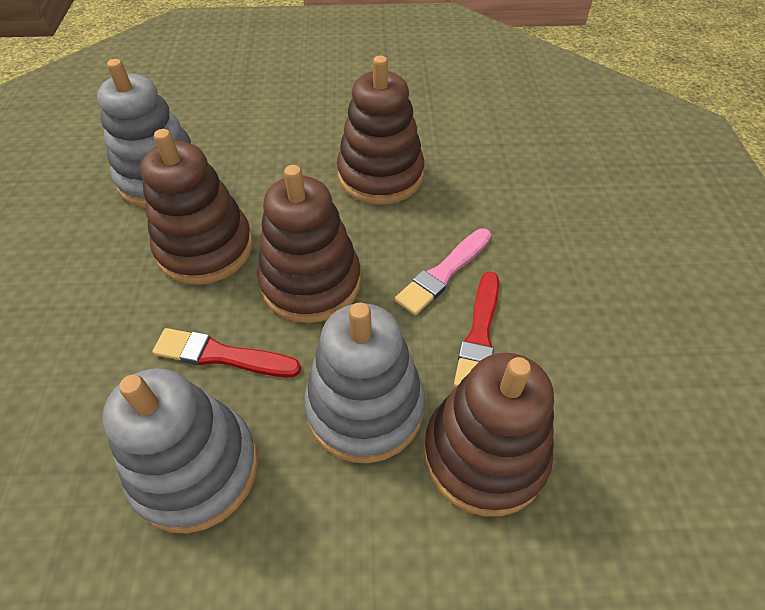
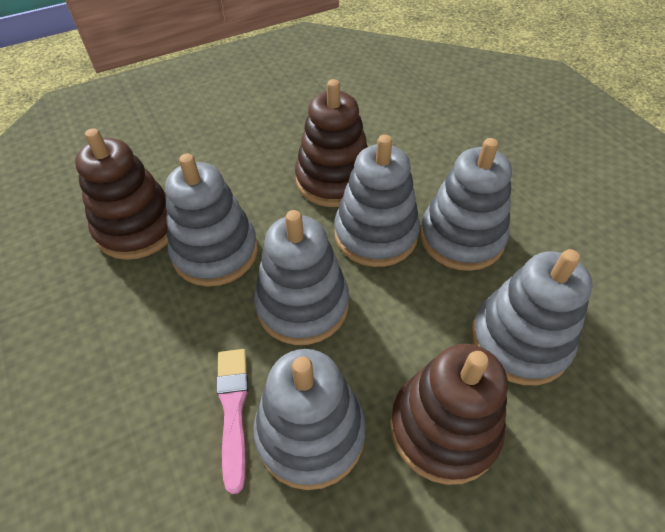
brown stacking toy: 4 -> 3
grey stacking toy: 3 -> 6
red brush: 2 -> 0

